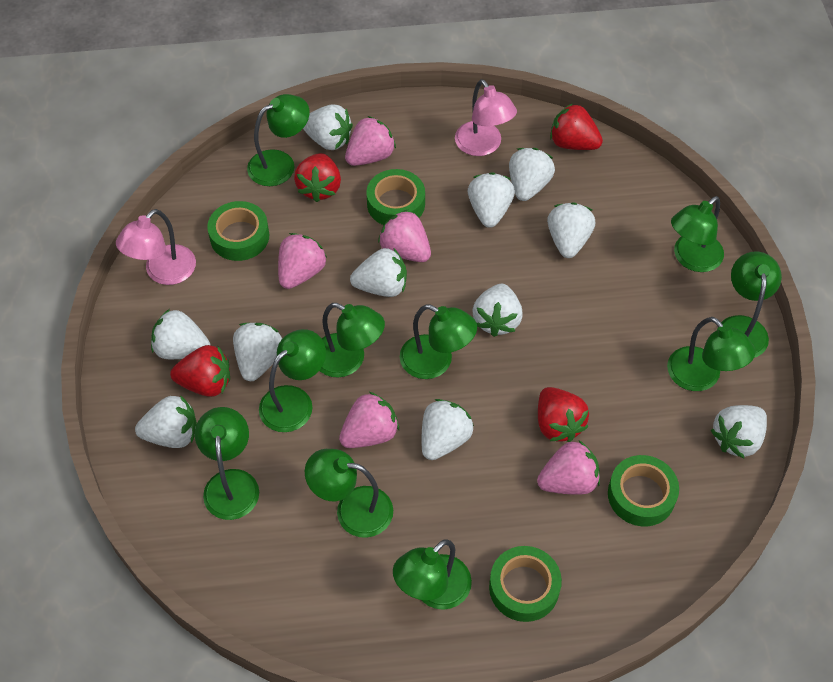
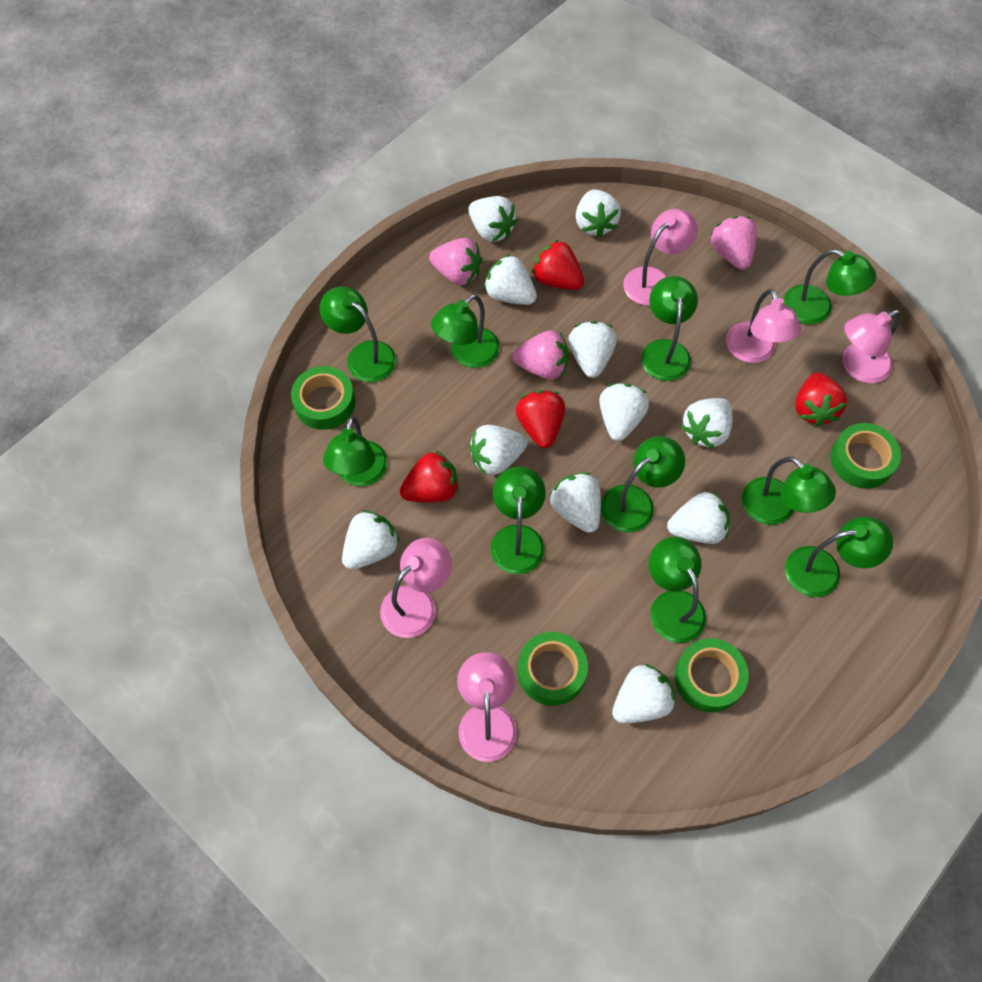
pink lamp: 2 -> 5
pink strawberry: 5 -> 3

